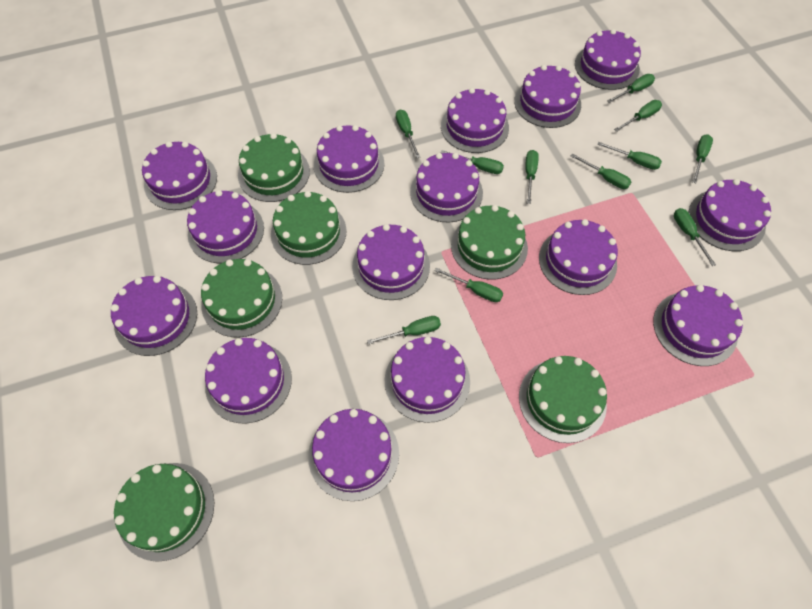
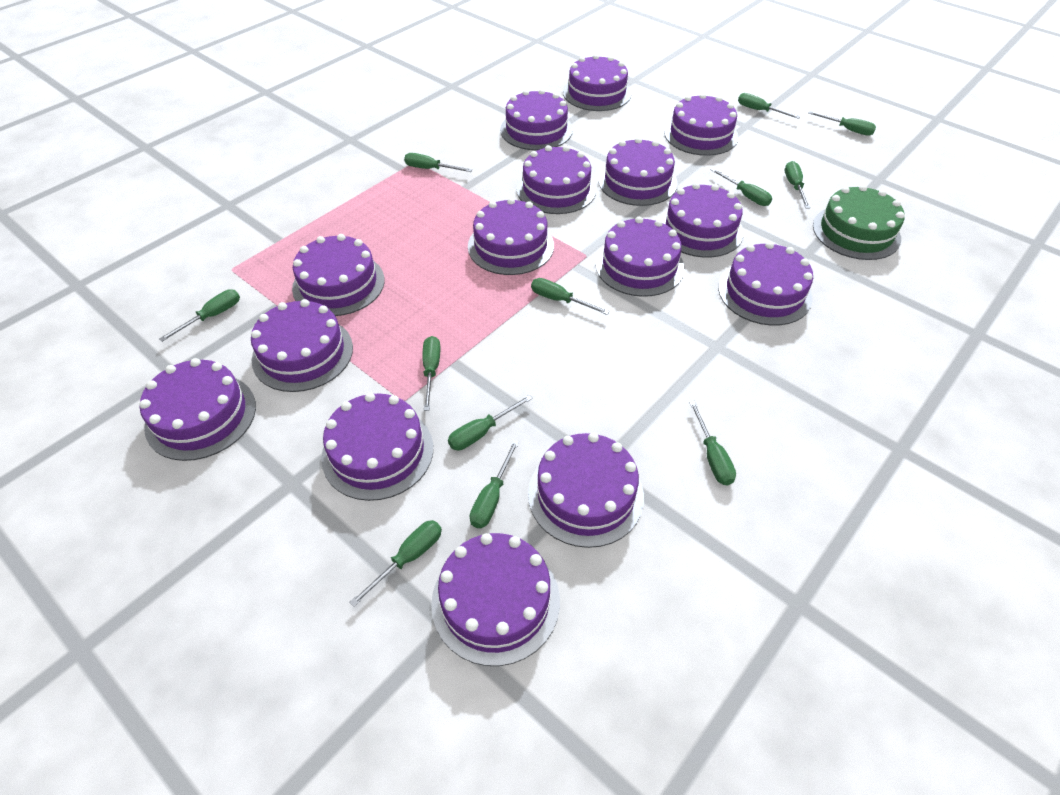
green cake: 6 -> 1
green screwdriver: 11 -> 12

